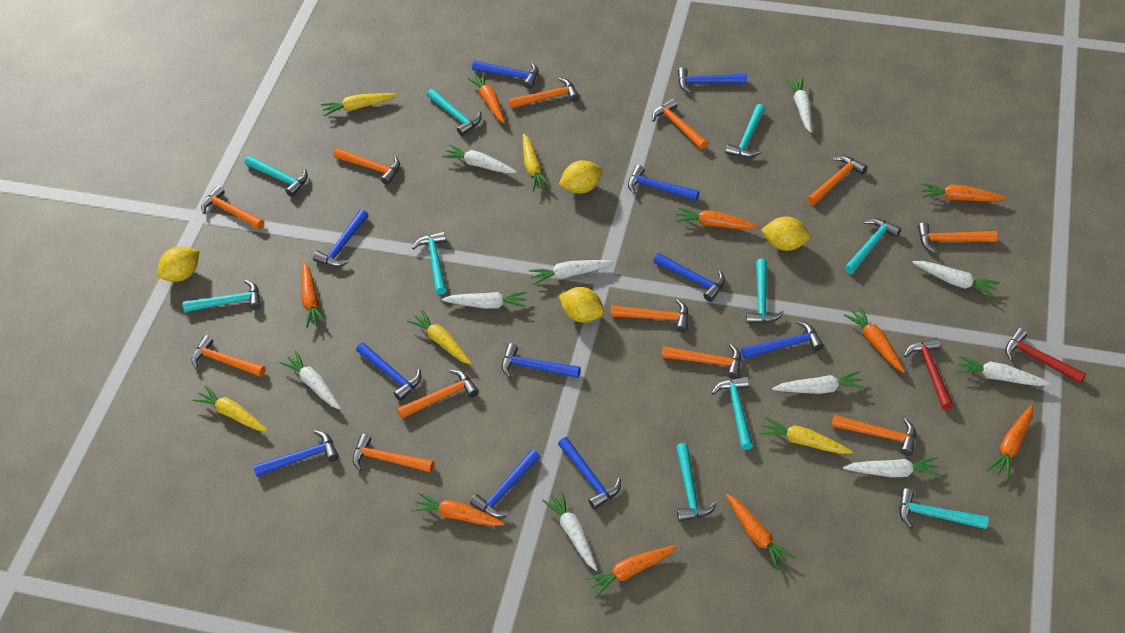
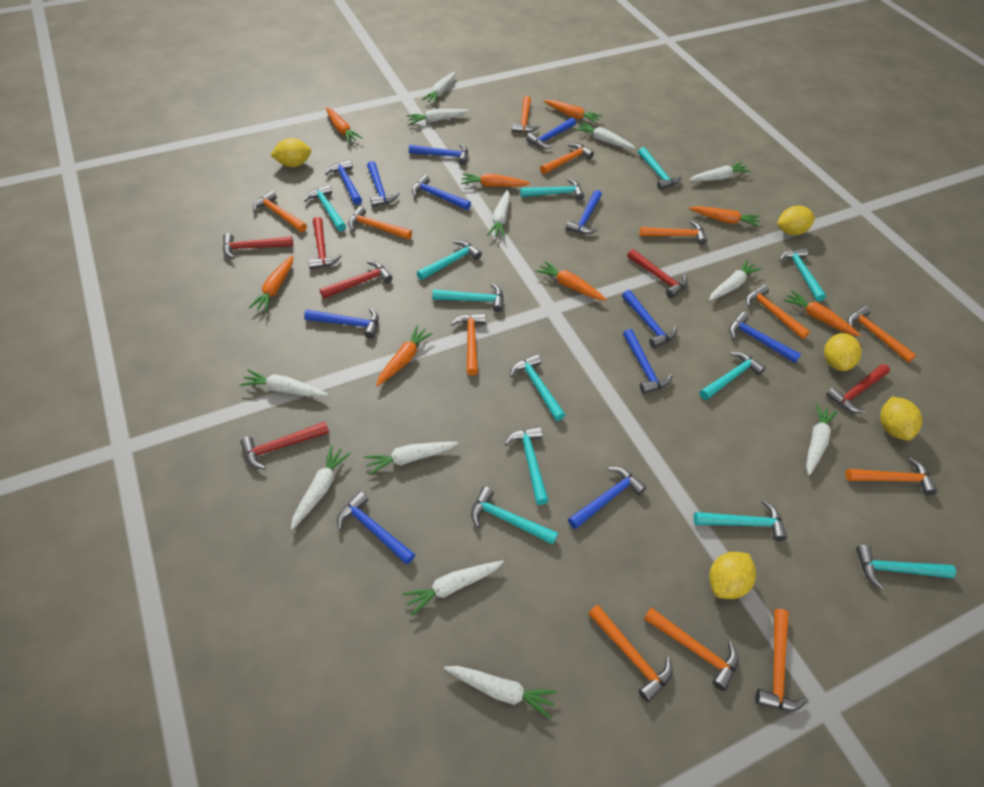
blue hammer: 11 -> 12
orange carrot: 9 -> 8
red hammer: 2 -> 6
turquoise hammer: 10 -> 12
white carrot: 10 -> 12
yellow carrot: 5 -> 0
yellow lemon: 4 -> 5

